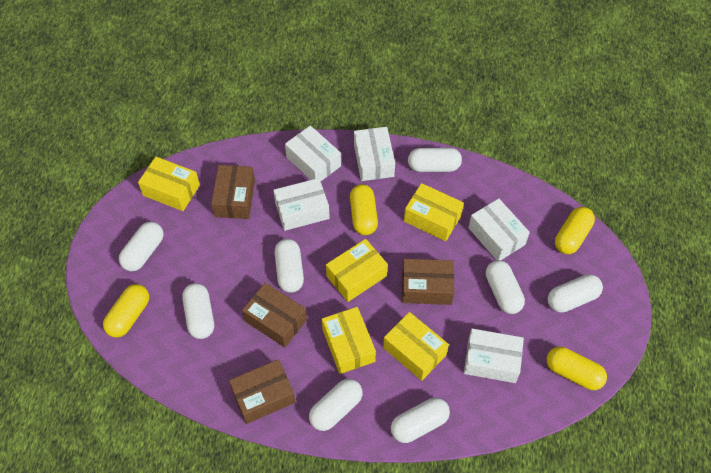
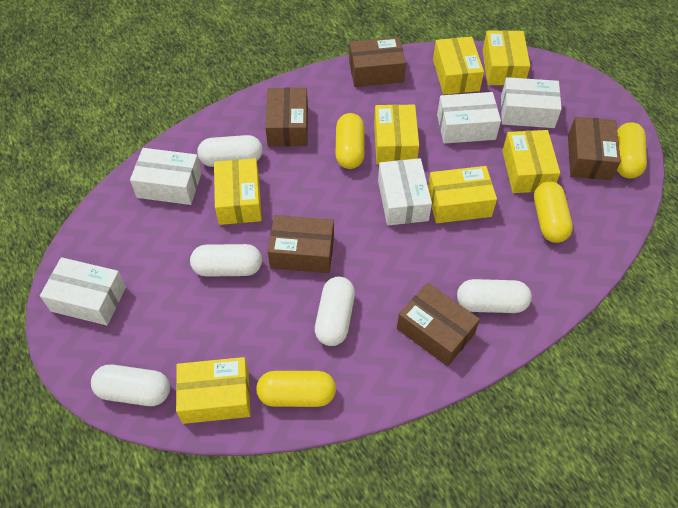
brown box: 4 -> 5
white capsule: 8 -> 5
yellow box: 5 -> 7

